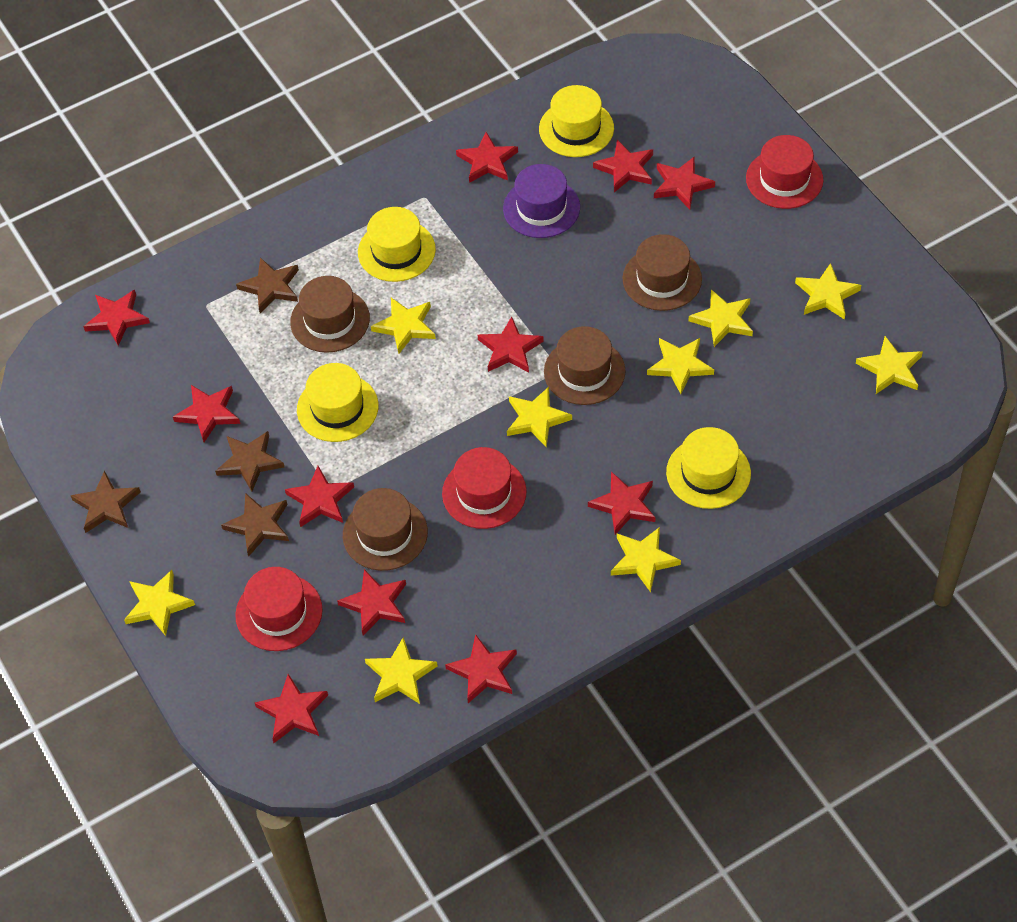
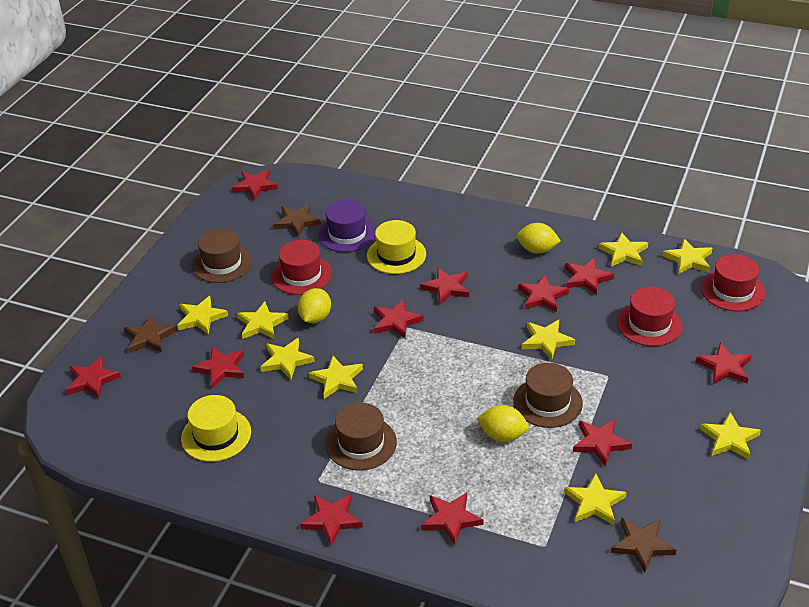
brown hat: 4 -> 3
brown star: 4 -> 3
yellow hat: 4 -> 2
yellow lemon: 0 -> 3

